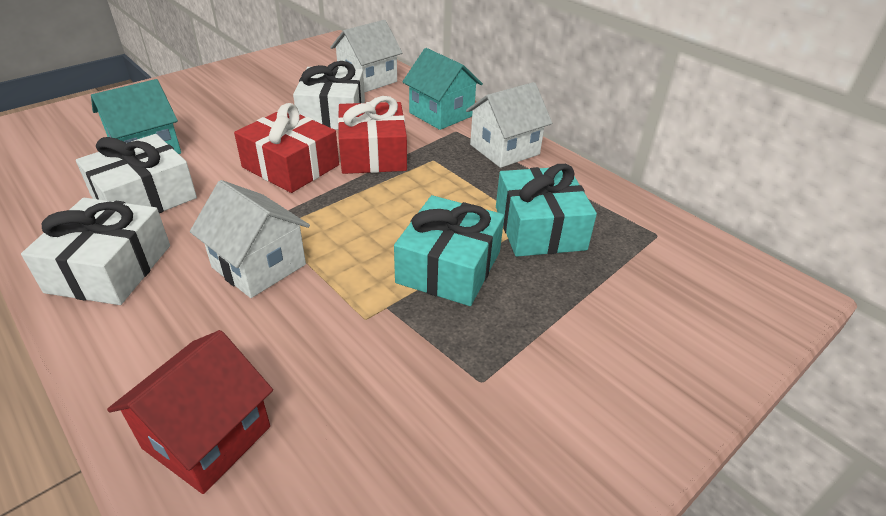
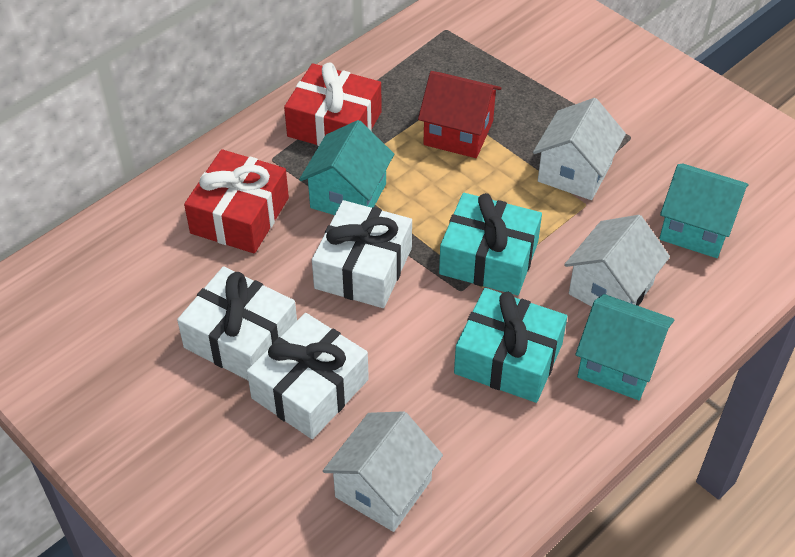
turquoise house: 2 -> 3

